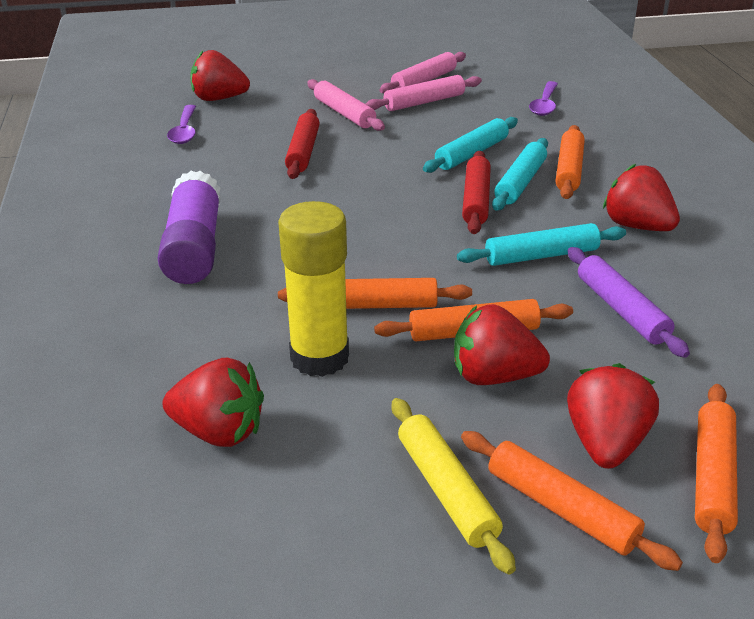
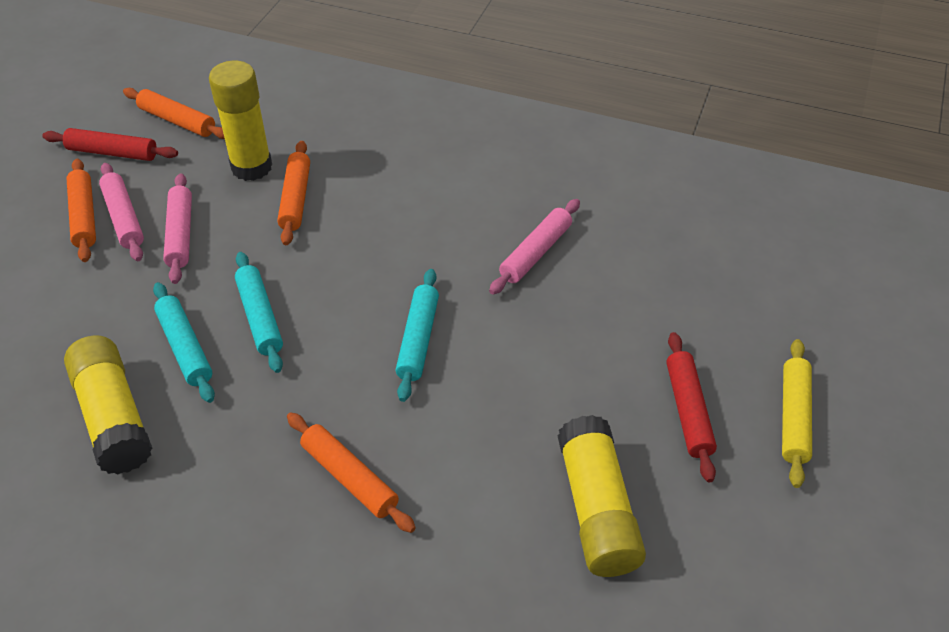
orange rolling pin: 5 -> 4
purple glue stick: 1 -> 0
purple rolling pin: 1 -> 0
purple spoon: 2 -> 0
red strawberry: 5 -> 0
yellow glue stick: 1 -> 3

